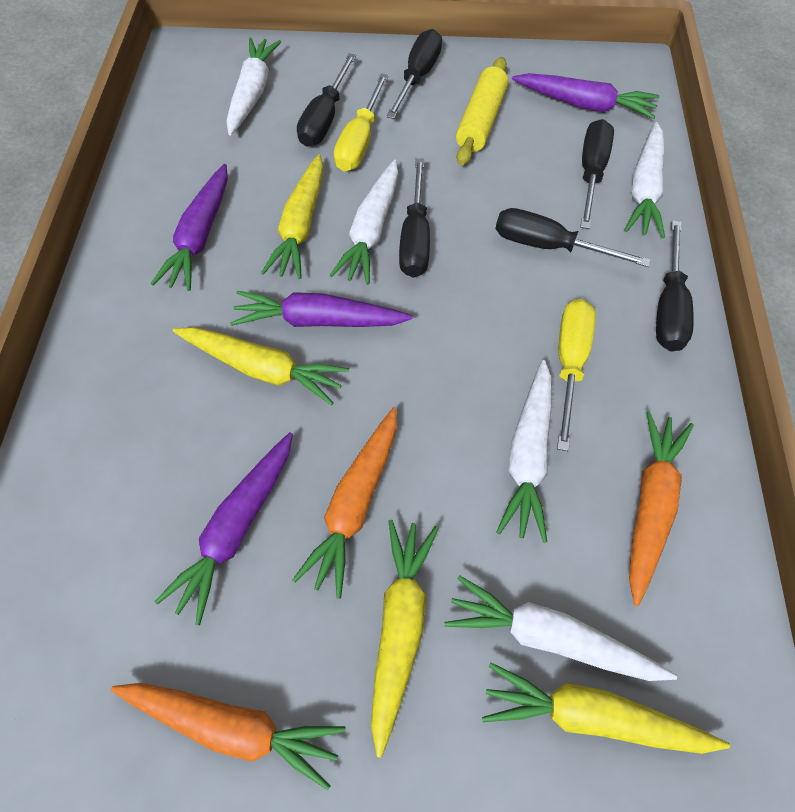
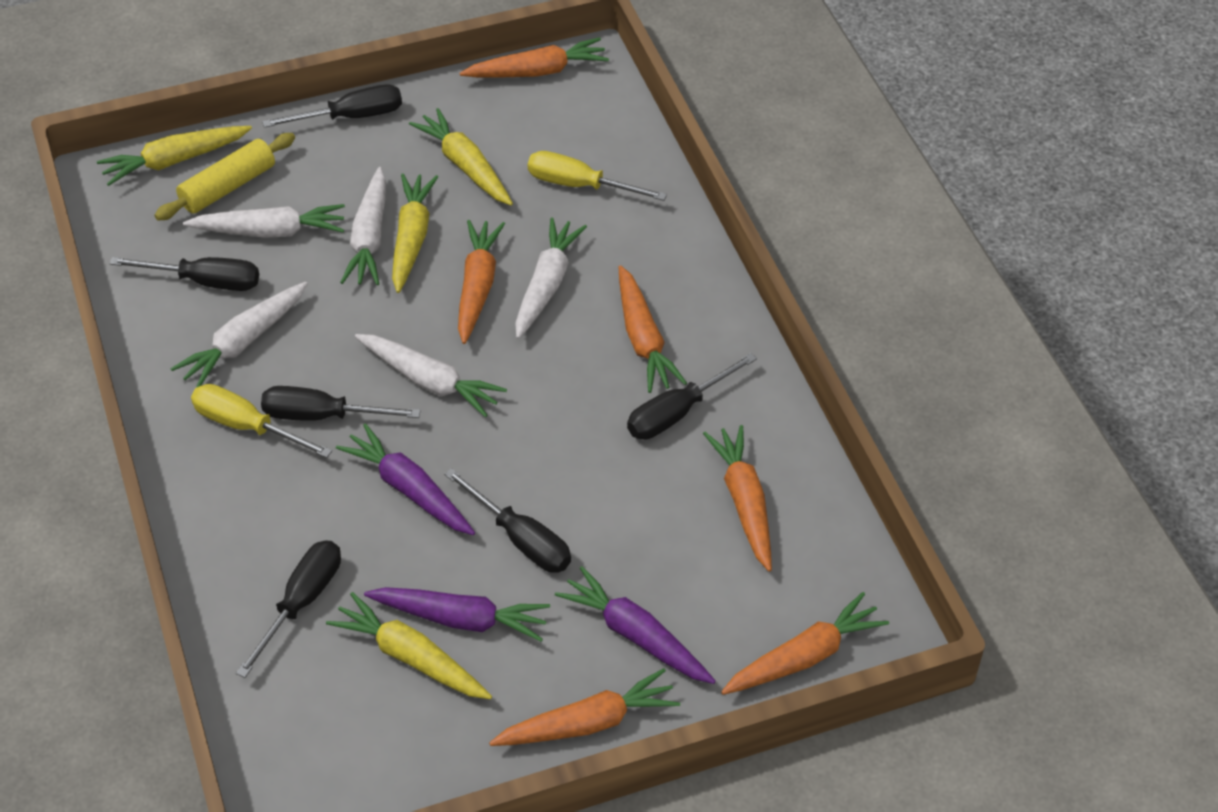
orange carrot: 3 -> 6
purple carrot: 4 -> 3

